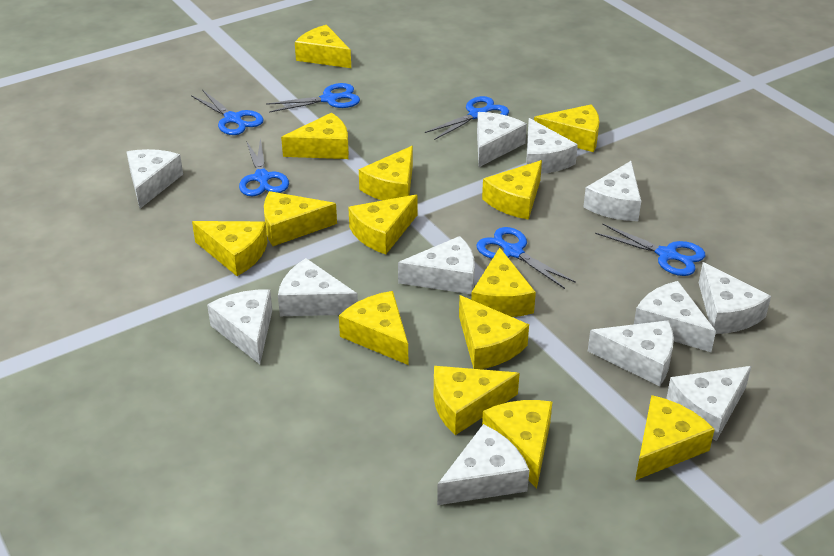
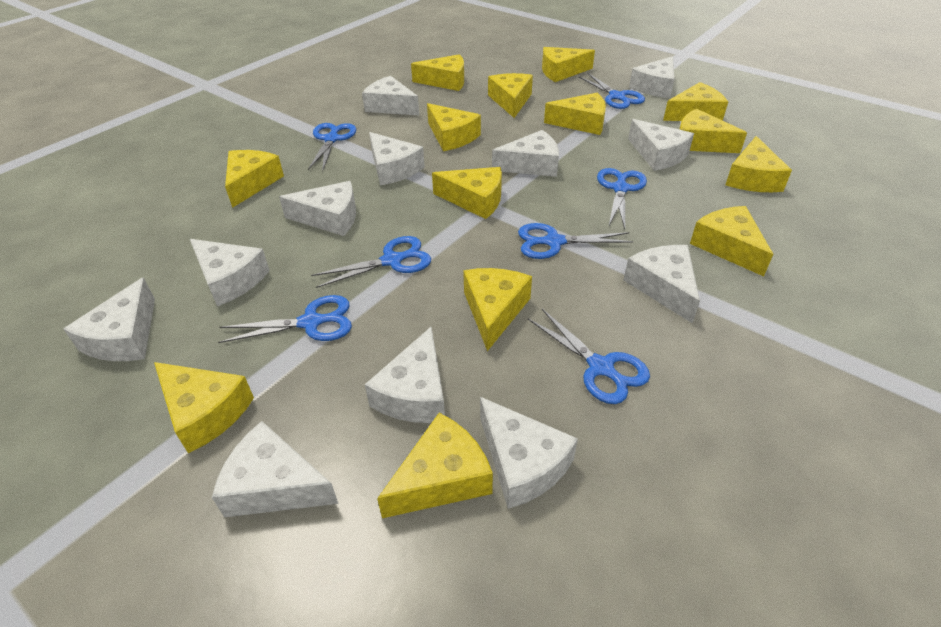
blue scissors: 6 -> 7

